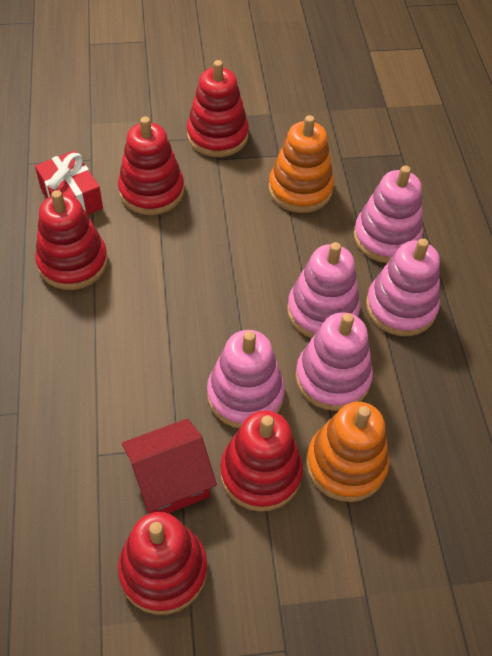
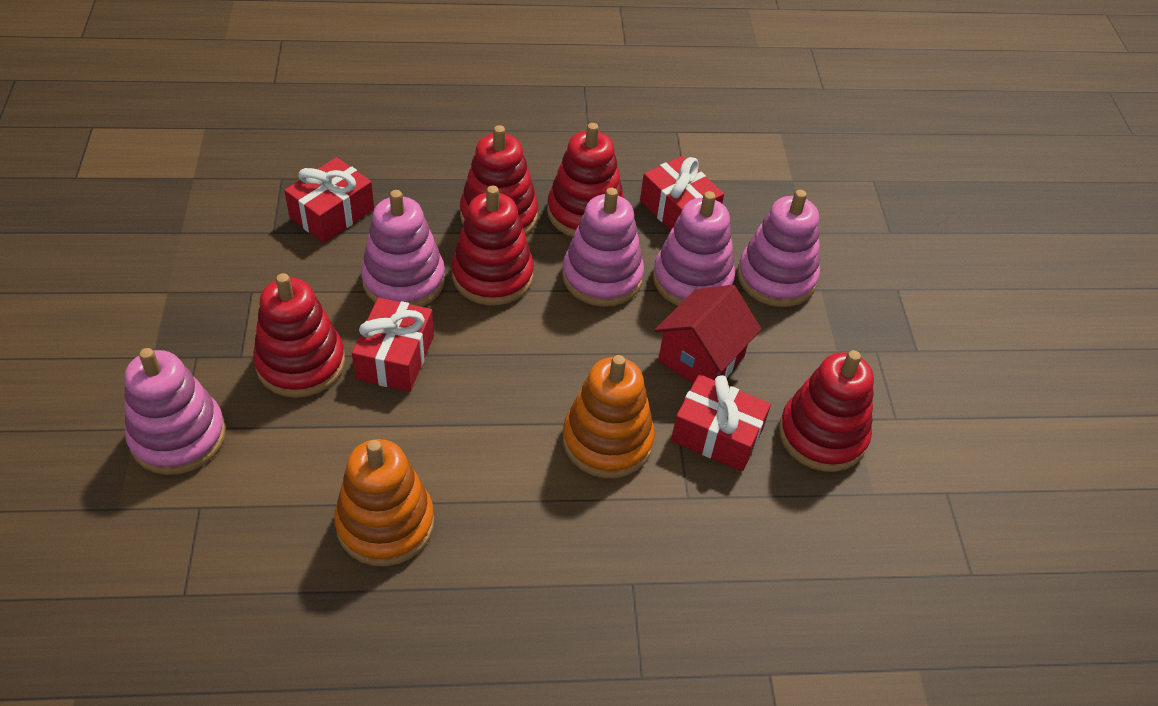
red gift: 1 -> 4

